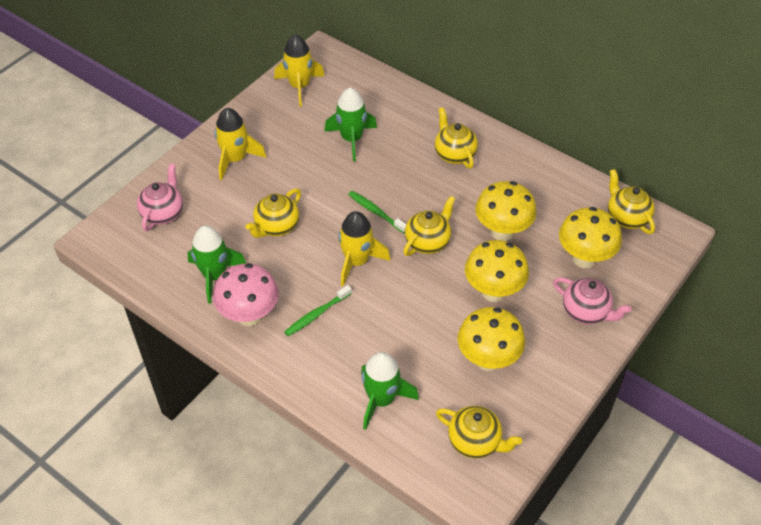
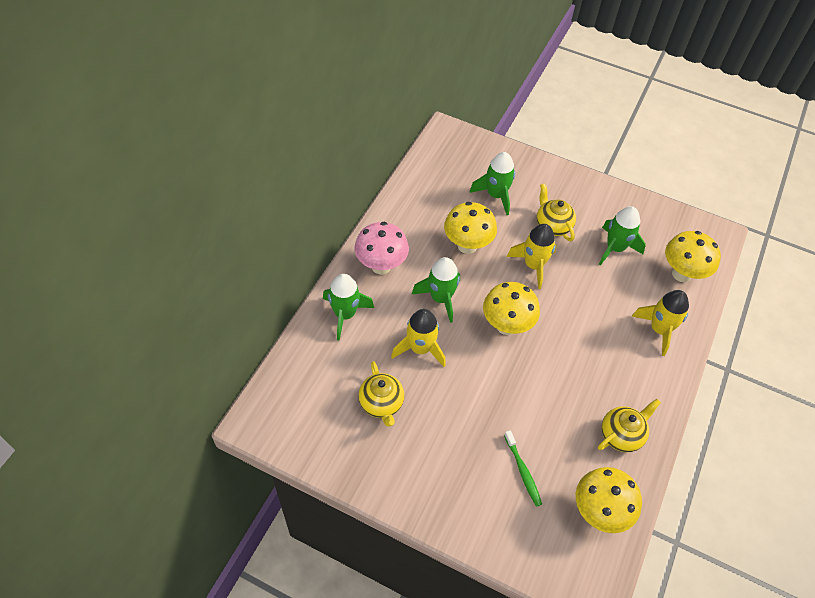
green rocket: 3 -> 4
green toothbrush: 2 -> 1
pink teapot: 2 -> 0
yellow teapot: 5 -> 3

